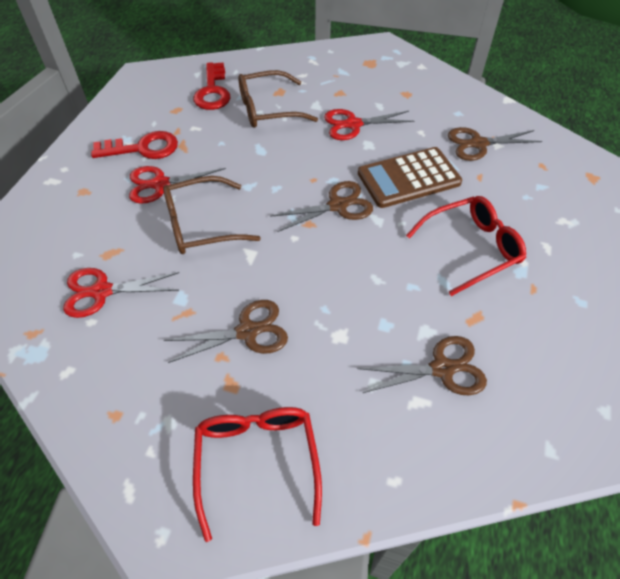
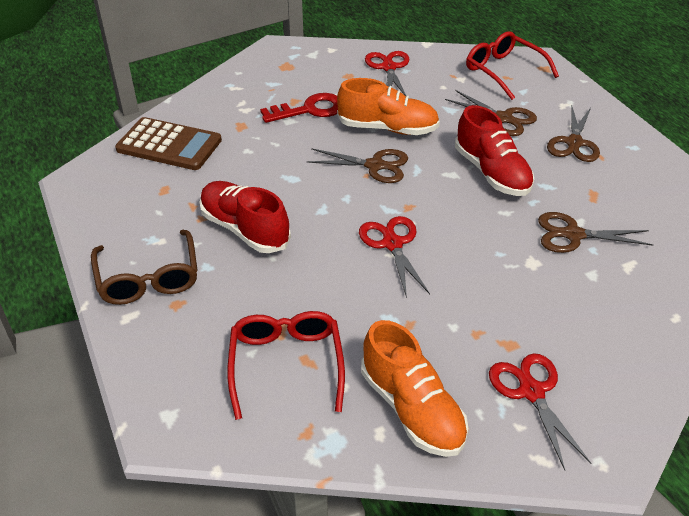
brown glasses: 2 -> 1
orange shoe: 0 -> 2
red key: 2 -> 1
red shoe: 0 -> 2

